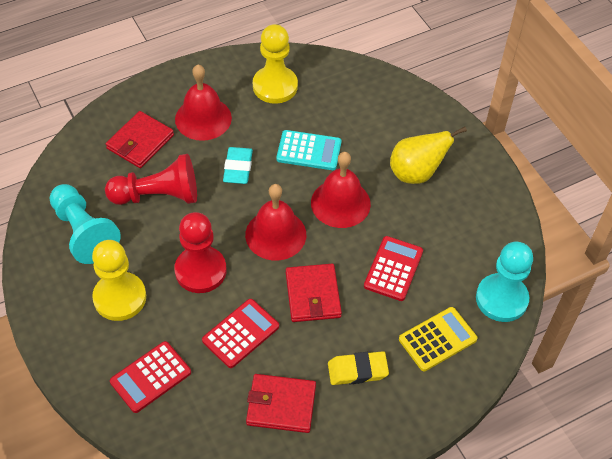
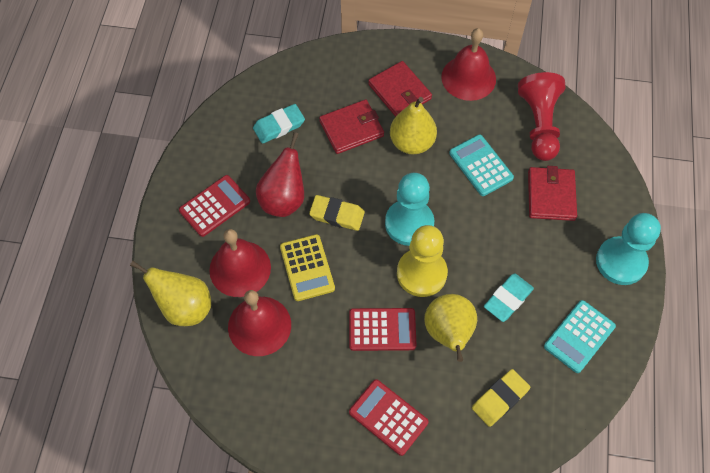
red pawn: 2 -> 1
red pear: 0 -> 1
turquoise calculator: 1 -> 2
turquoise eraser: 1 -> 2
yellow eraser: 1 -> 2
yellow pawn: 2 -> 1
yellow pear: 1 -> 3

